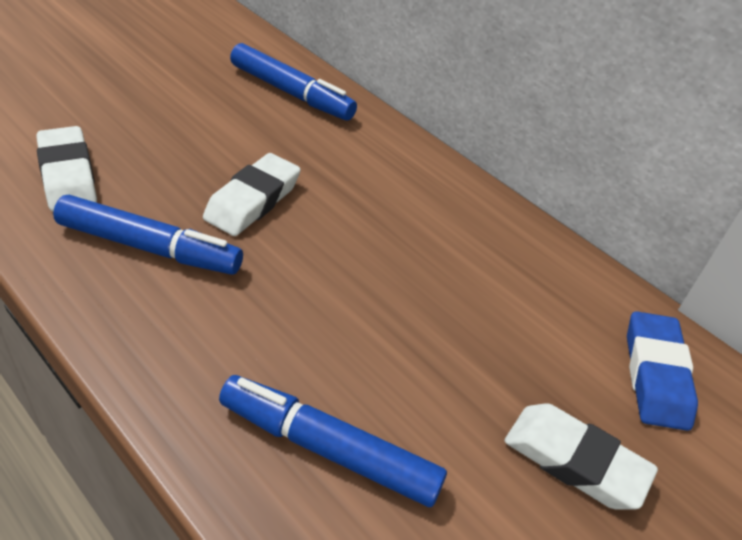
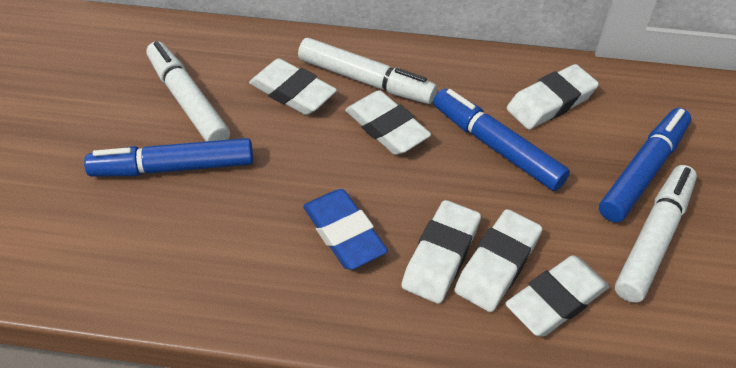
white eraser: 3 -> 6
white marker: 0 -> 3

